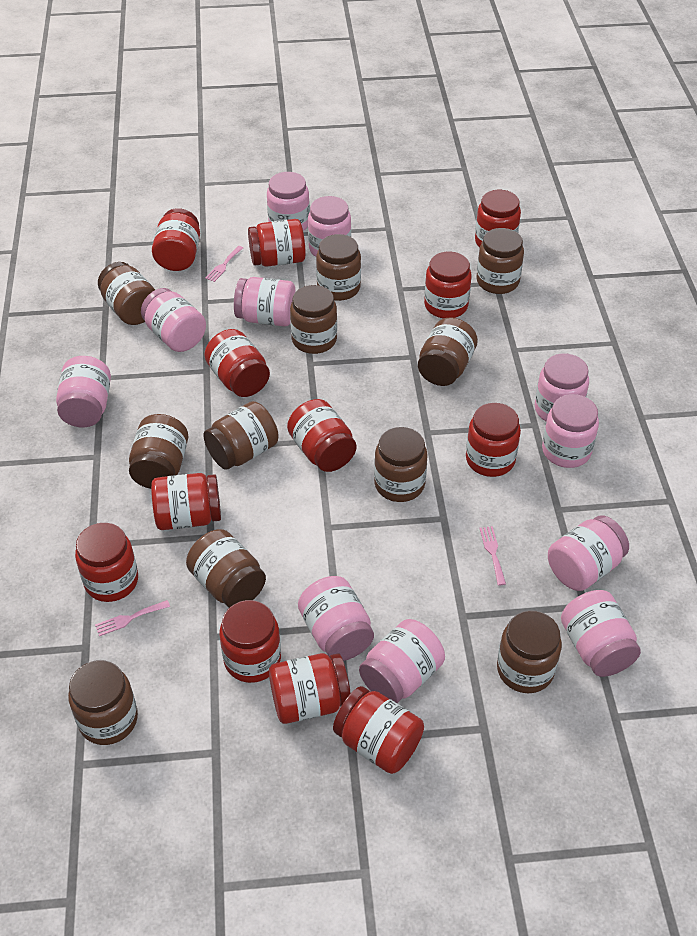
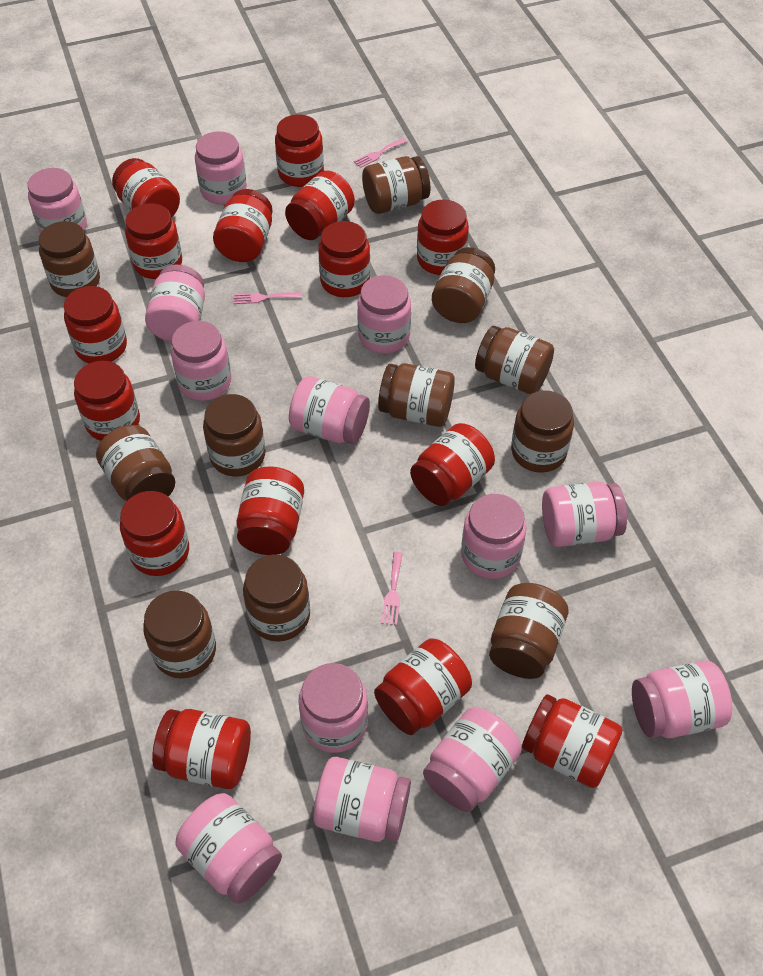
pink jar: 11 -> 13
red jar: 12 -> 15

